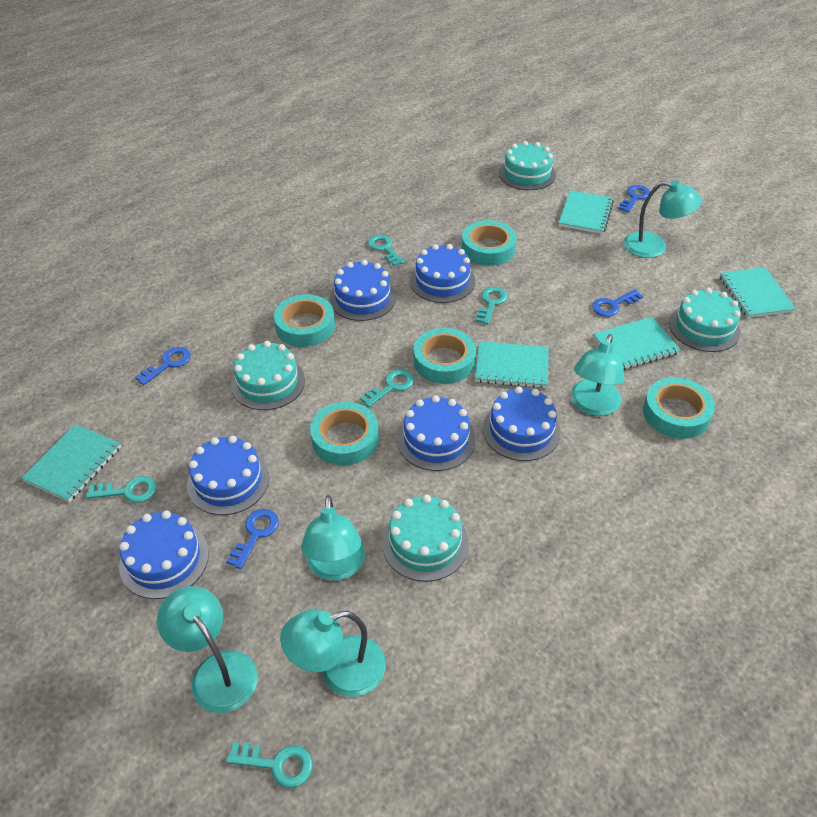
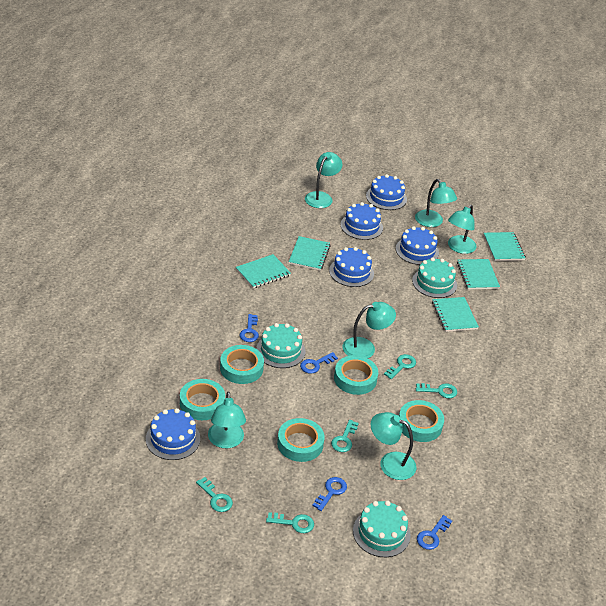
blue cake: 6 -> 5
turquoise cake: 4 -> 3
turquoise lamp: 5 -> 6

